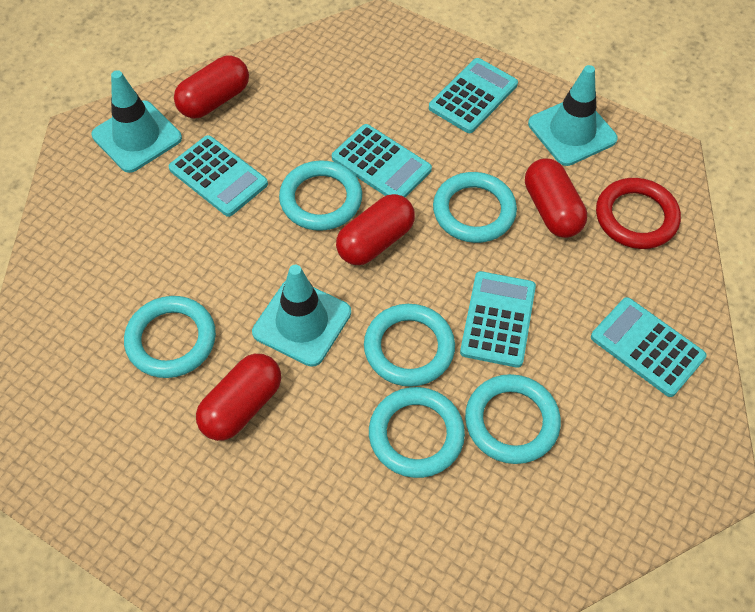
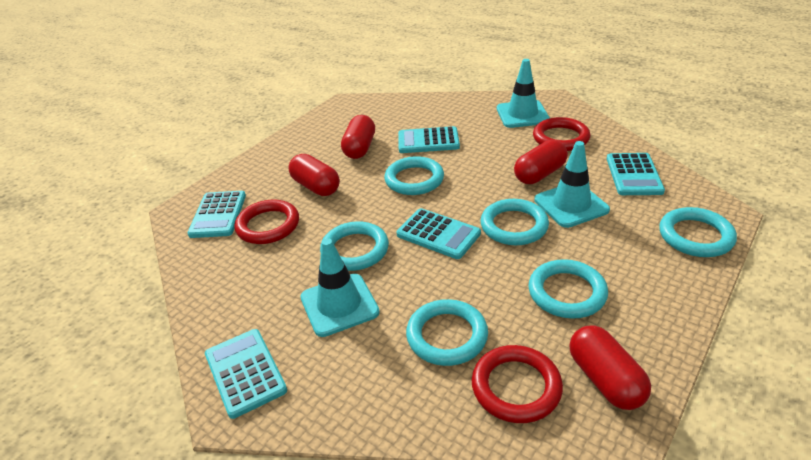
red ring: 1 -> 3

